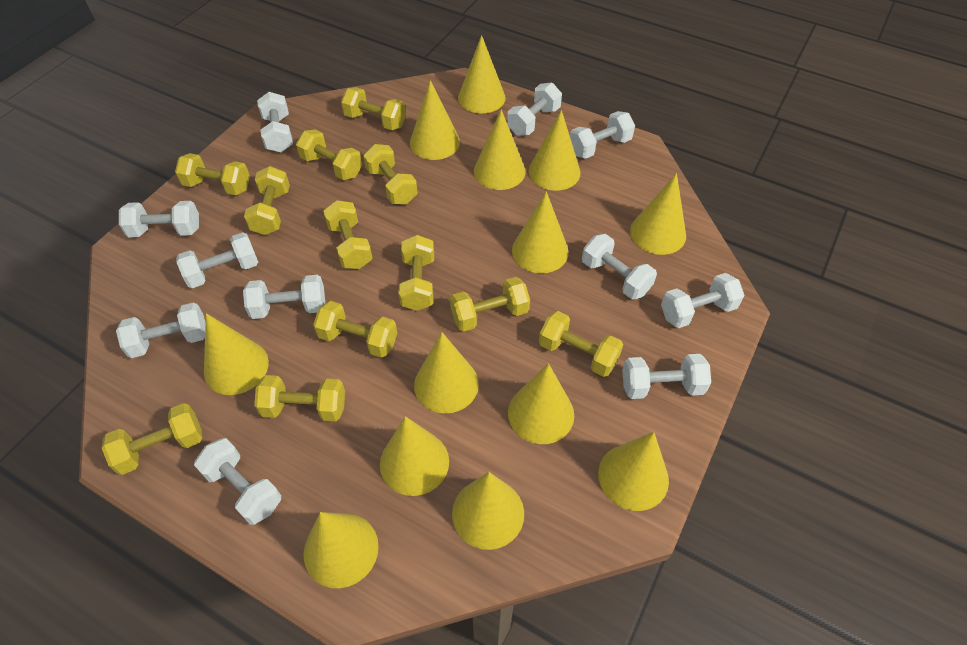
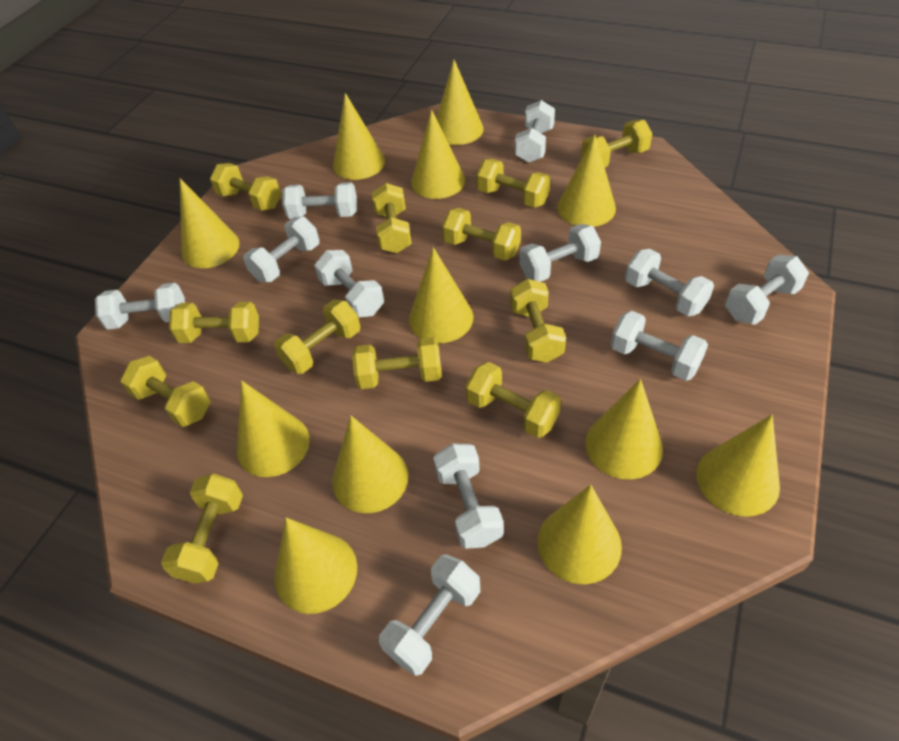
yellow cone: 13 -> 12

